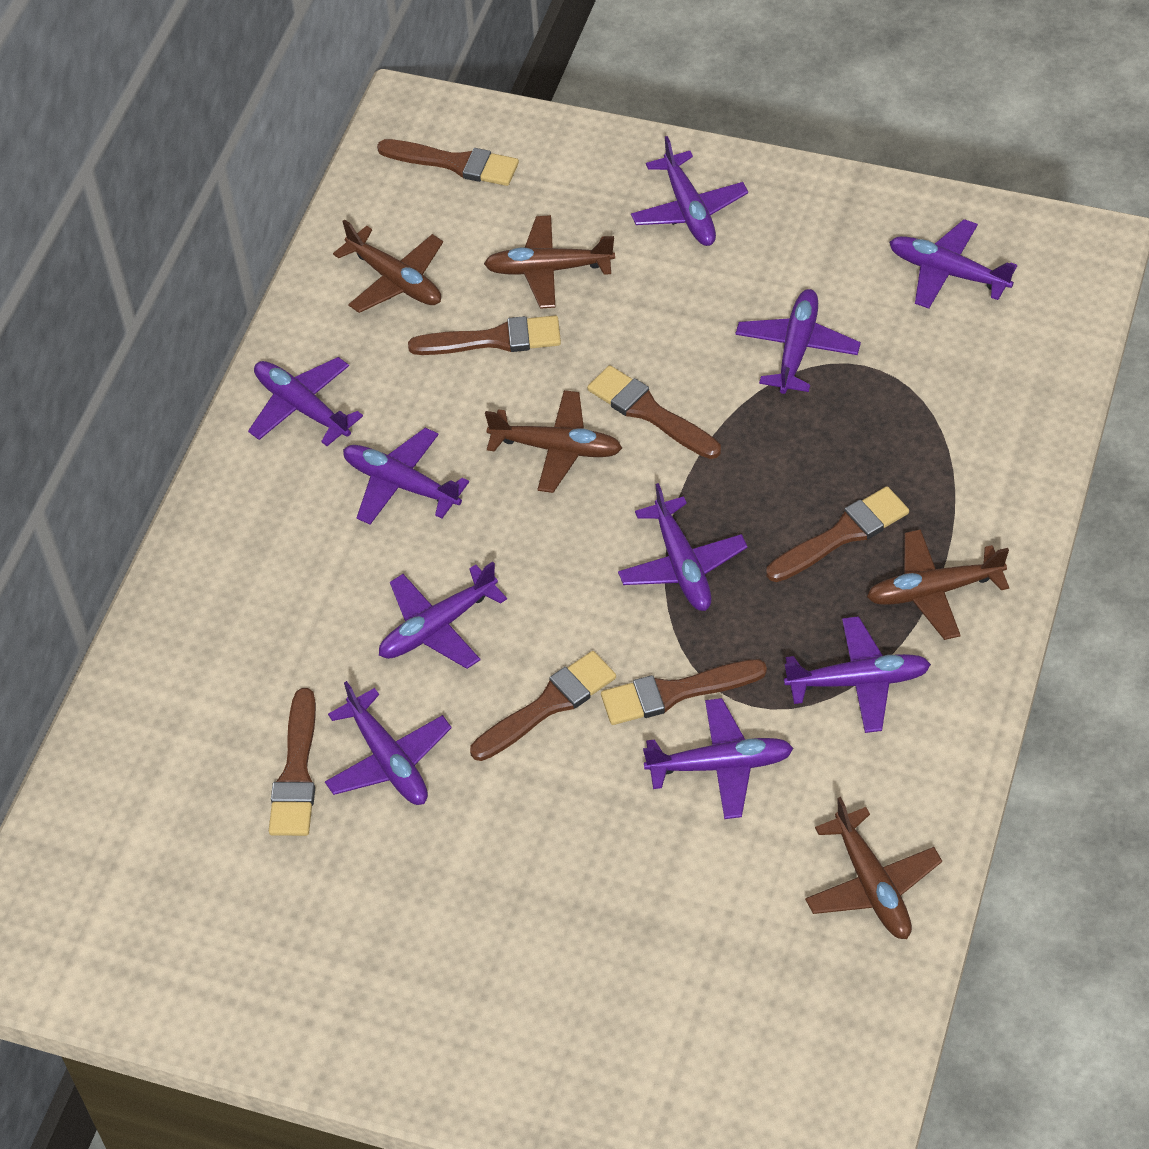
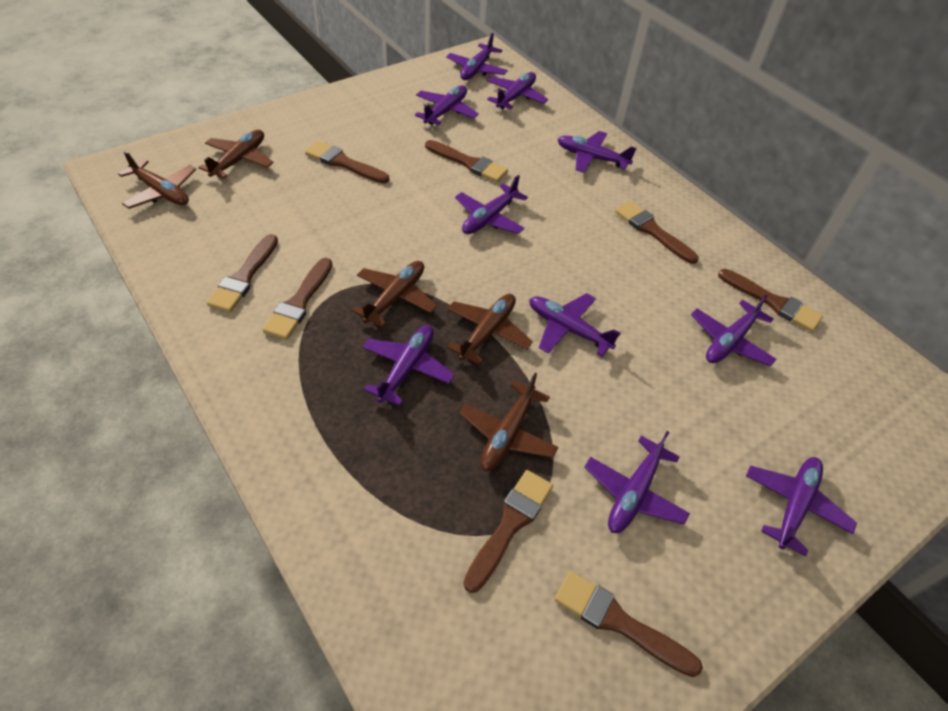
brown brush: 7 -> 8

